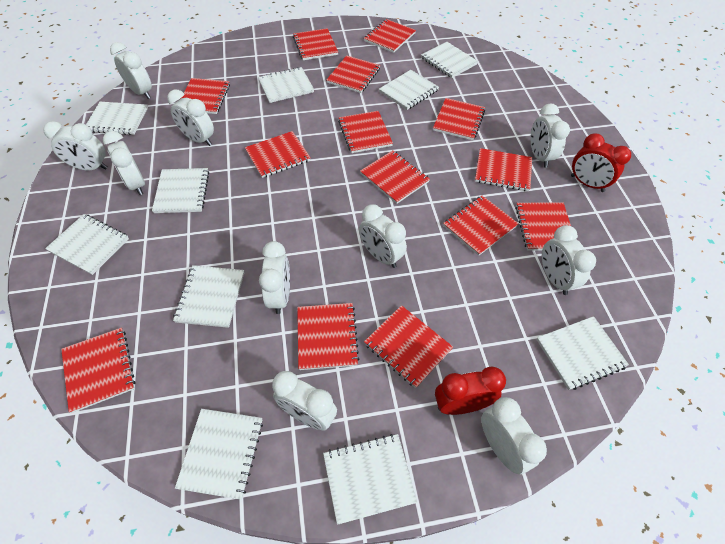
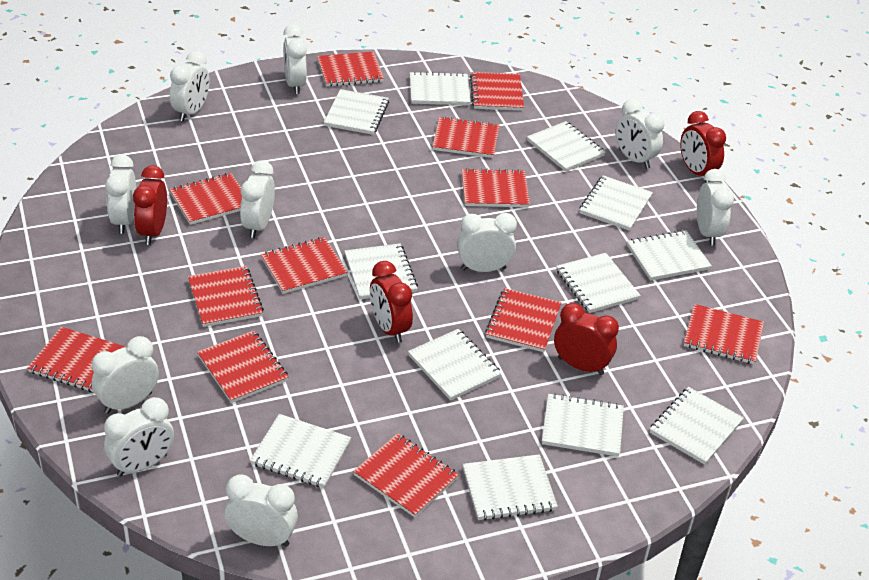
red clock: 2 -> 4
red notebook: 14 -> 12
white notebook: 10 -> 12

